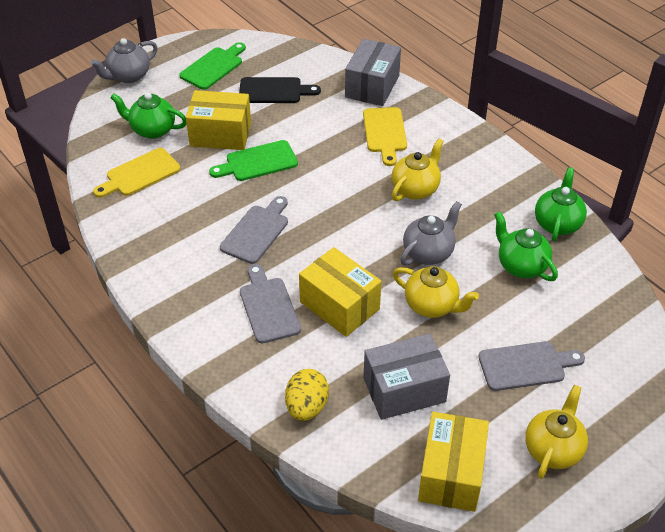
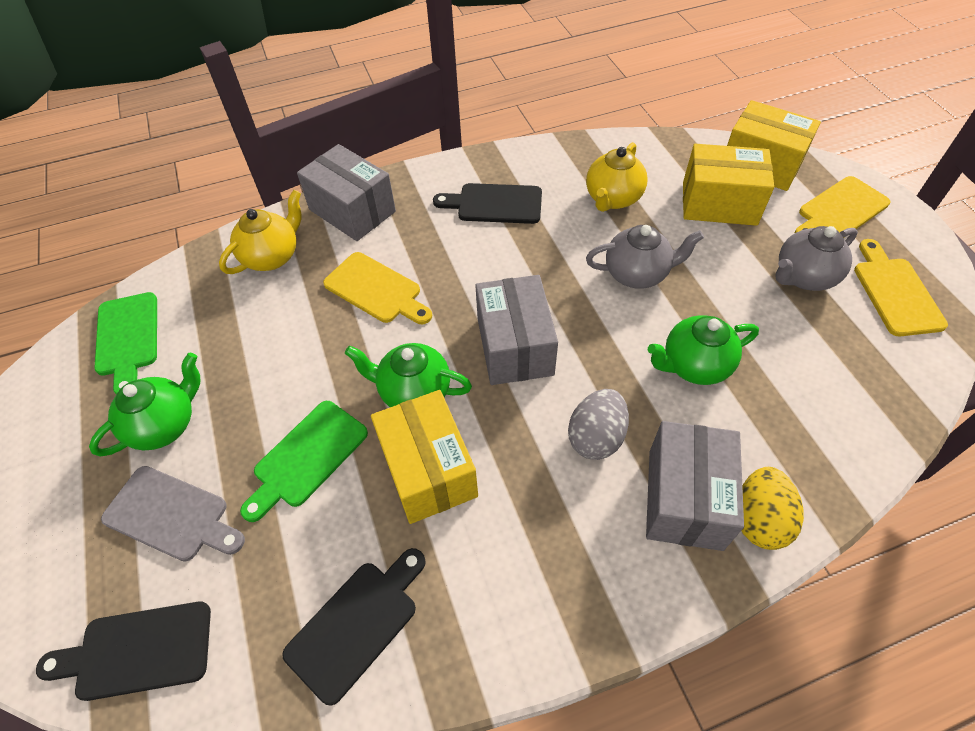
black cutting board: 1 -> 3
grey box: 2 -> 3
grey cutting board: 3 -> 1
grey egg: 0 -> 1
yellow cutting board: 2 -> 3
yellow teapot: 3 -> 2

